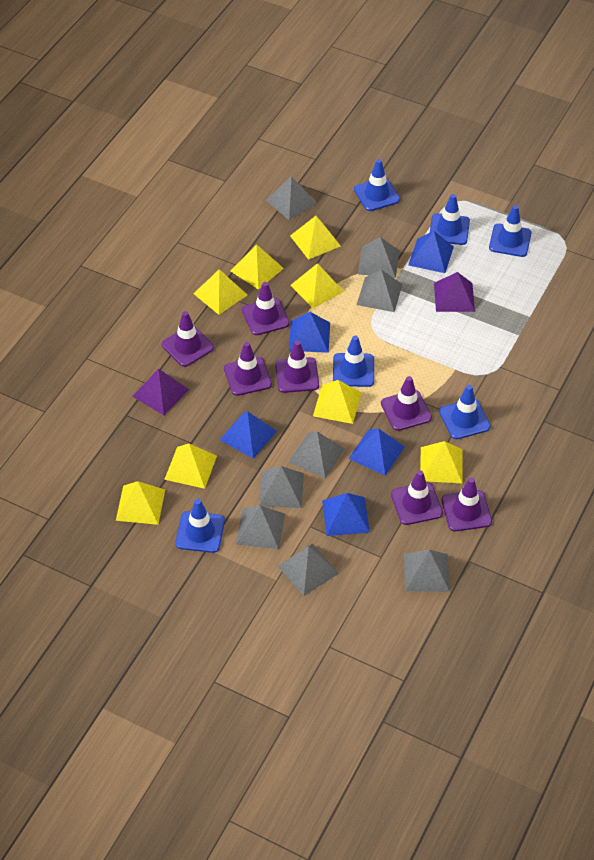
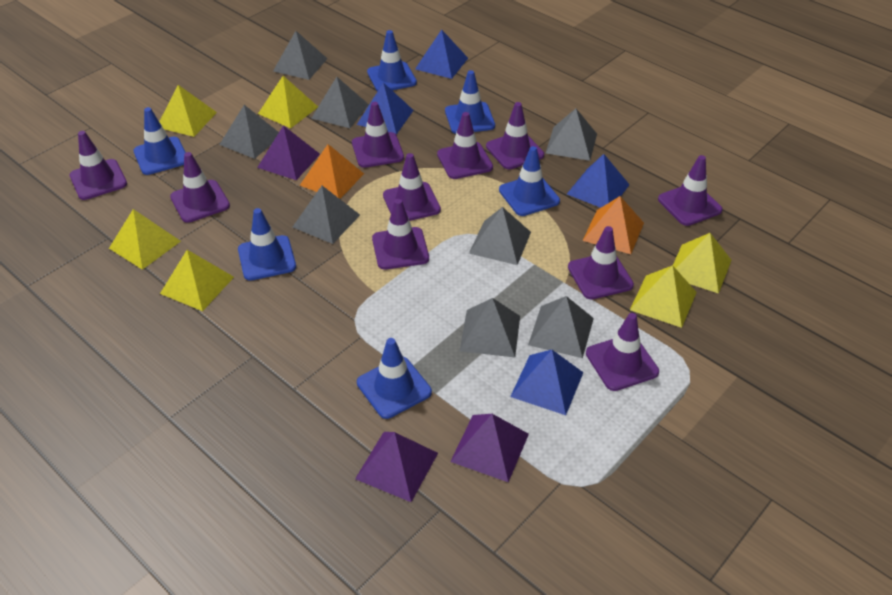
blue pyramid: 5 -> 4
orange pyramid: 0 -> 2
purple pyramid: 2 -> 3
purple traffic cone: 7 -> 10
yellow pyramid: 8 -> 6

